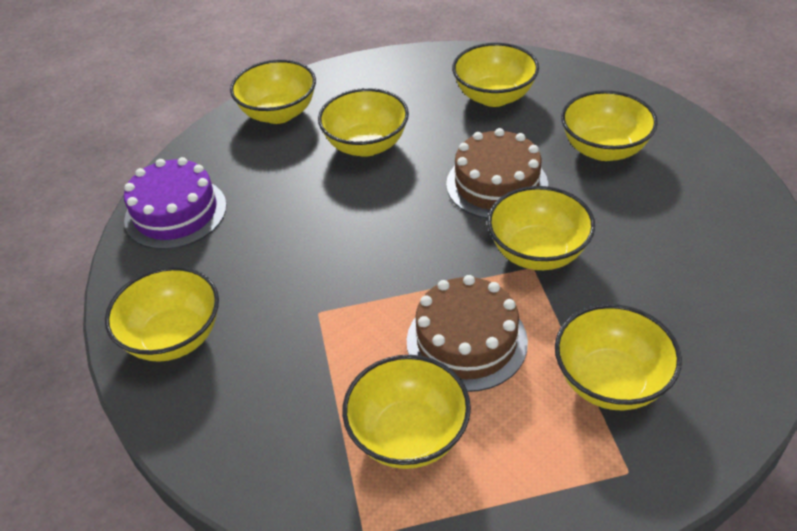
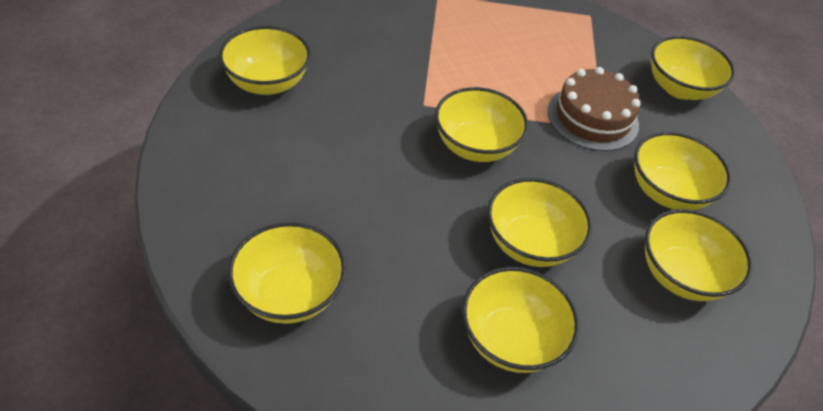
brown cake: 2 -> 1
purple cake: 1 -> 0

